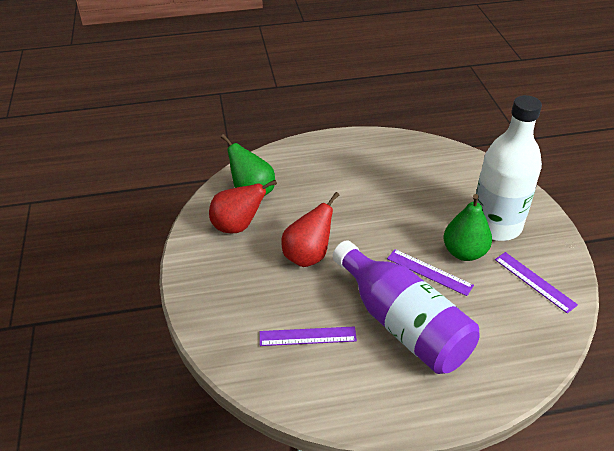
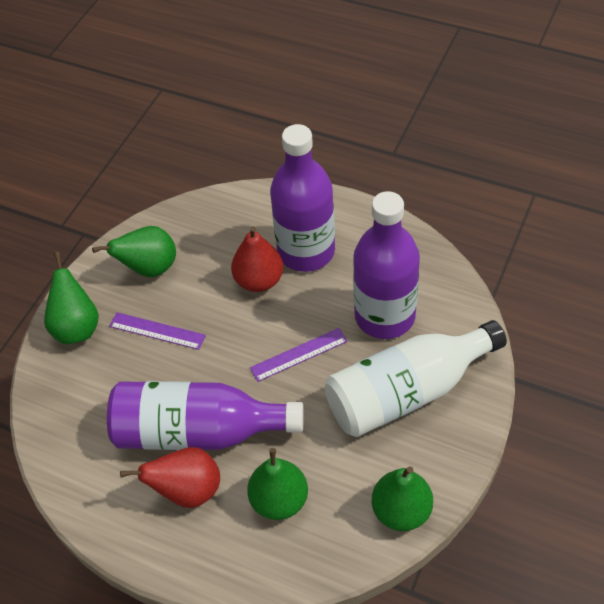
green pear: 2 -> 4
purple bottle: 1 -> 3
purple ruler: 3 -> 2

